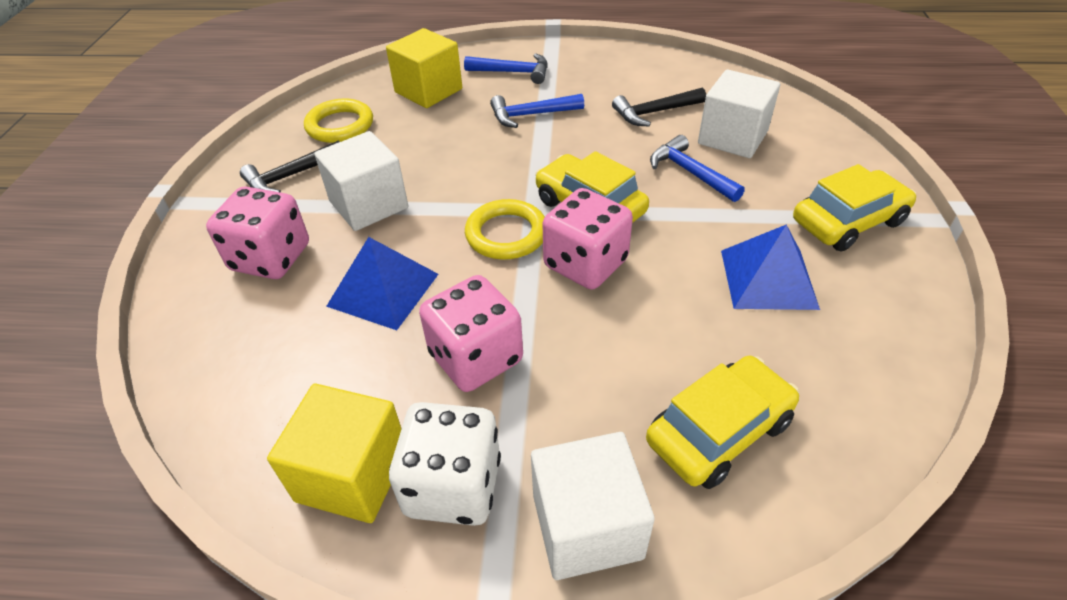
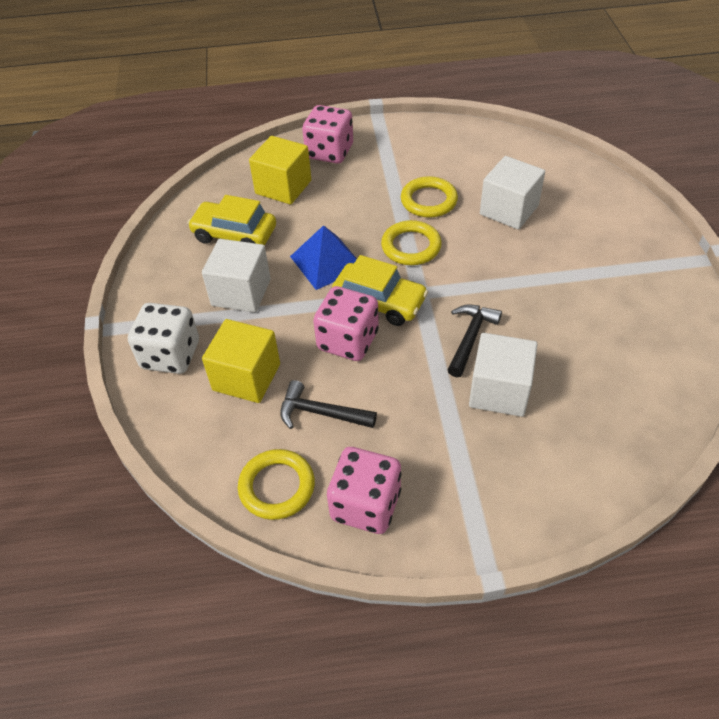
blue hammer: 3 -> 0
blue pyramid: 2 -> 1
yellow car: 3 -> 2
yellow ring: 2 -> 3

